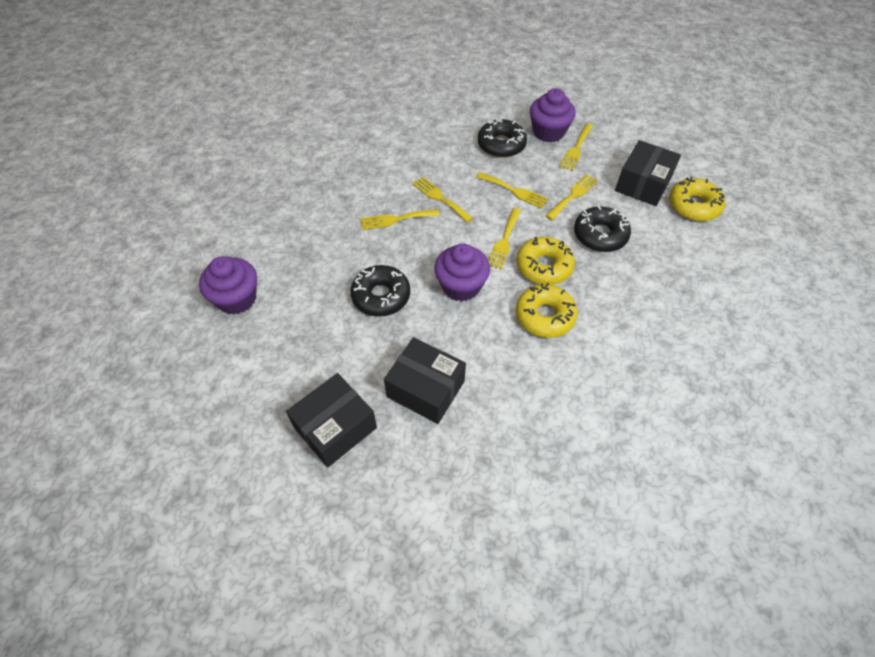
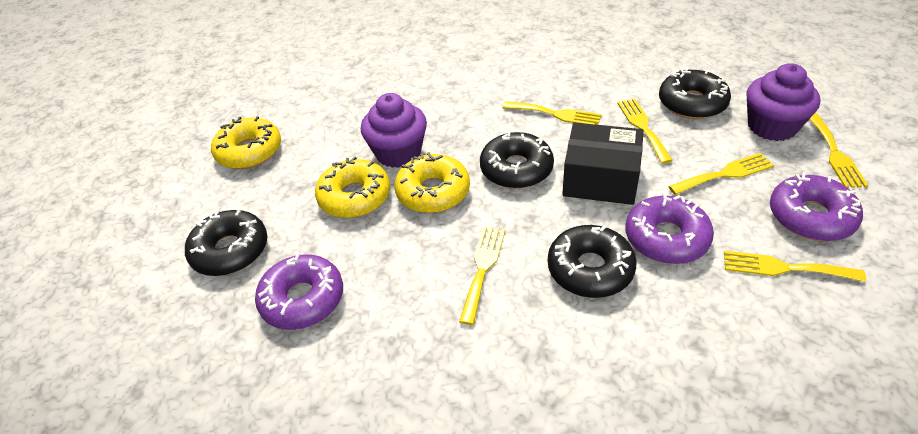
black box: 3 -> 1
black donut: 3 -> 4
purple cupcake: 3 -> 2
purple donut: 0 -> 3

